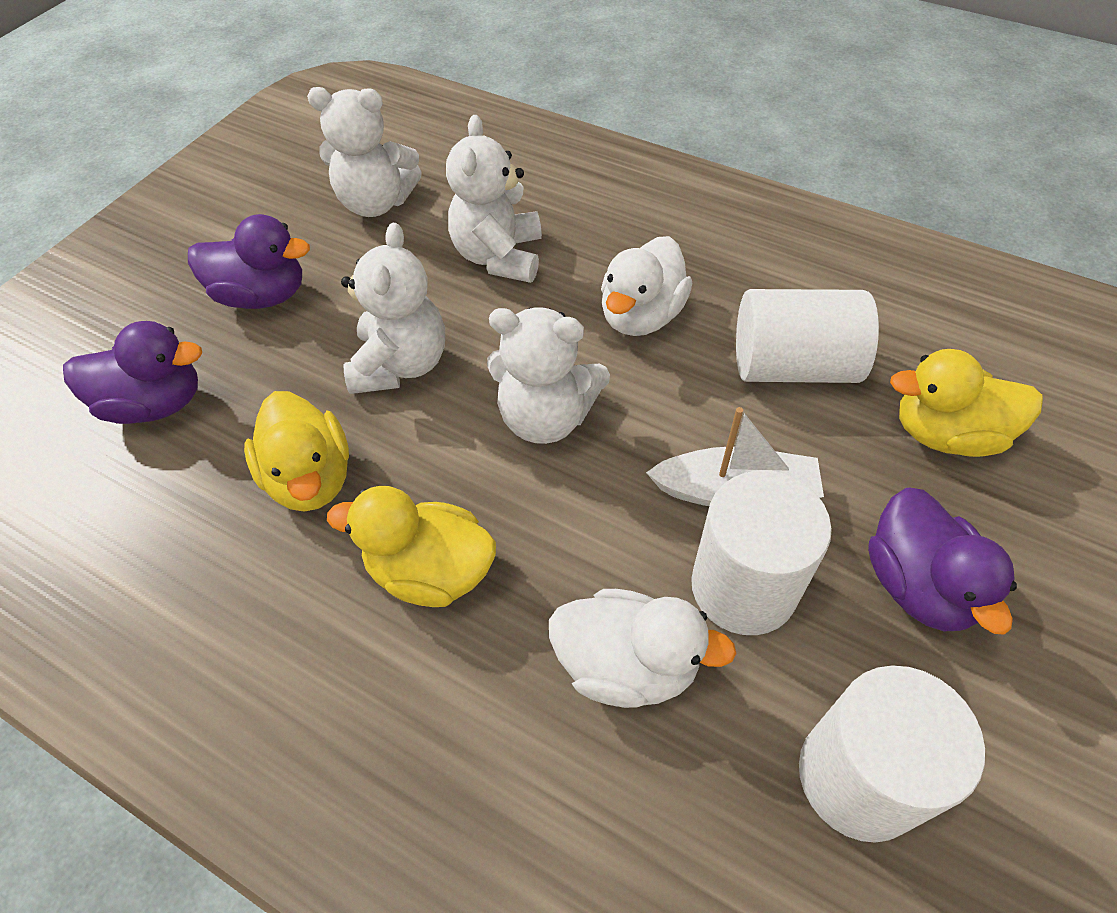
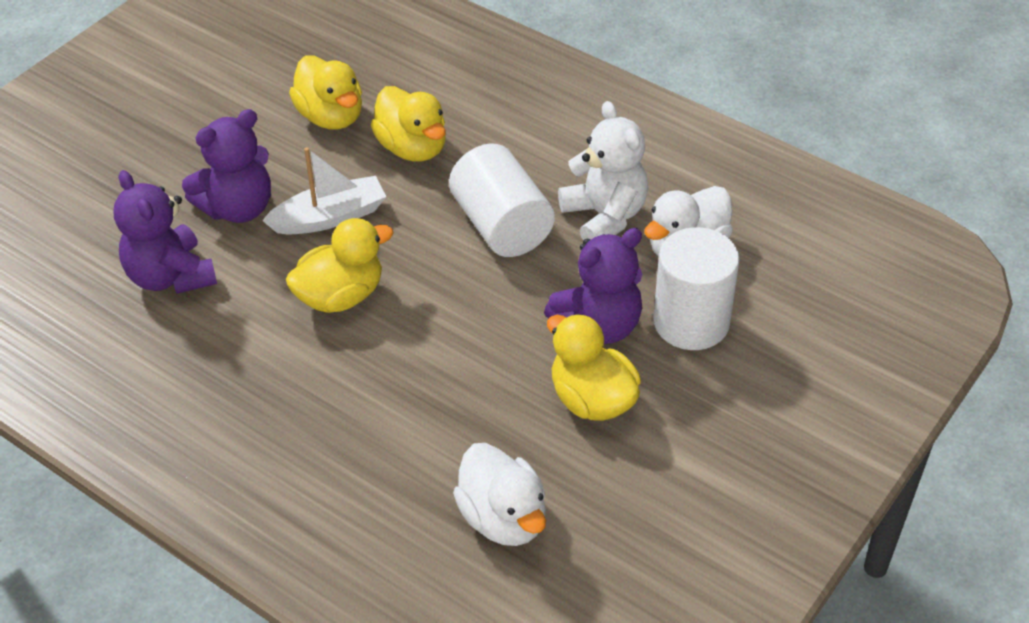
purple duck: 3 -> 0
purple teddy bear: 0 -> 3
white cylinder: 3 -> 2
white teddy bear: 4 -> 1
yellow duck: 3 -> 4

